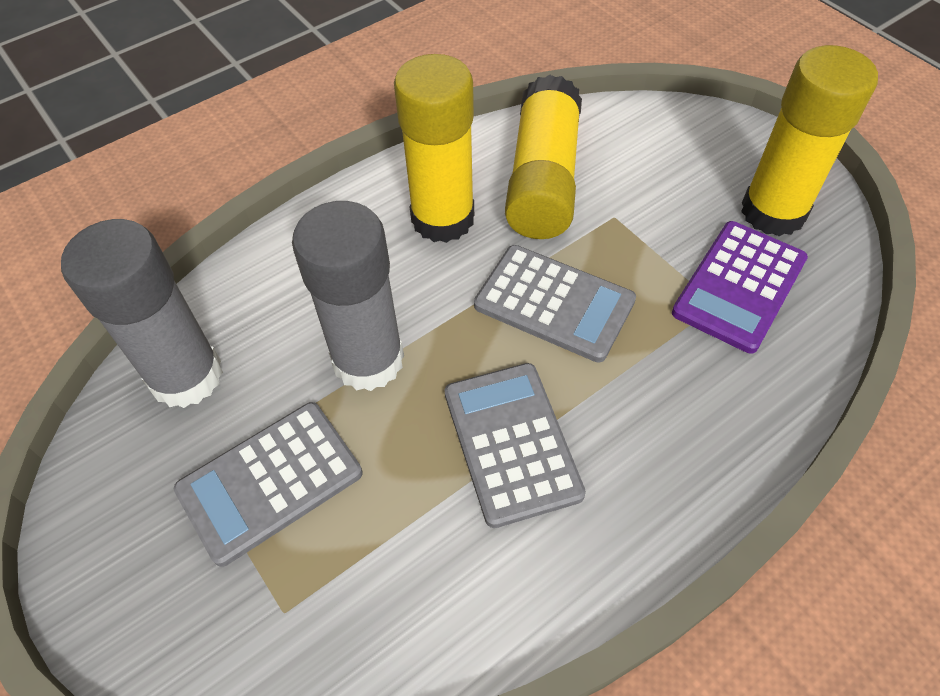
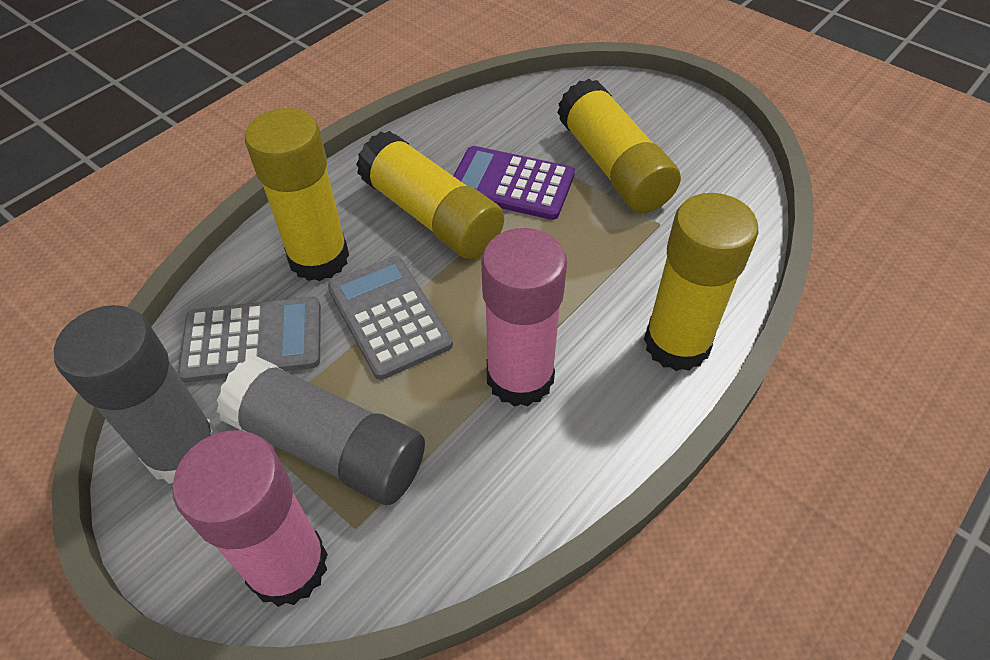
grey calculator: 3 -> 2
pink glue stick: 0 -> 2
yellow glue stick: 3 -> 4

